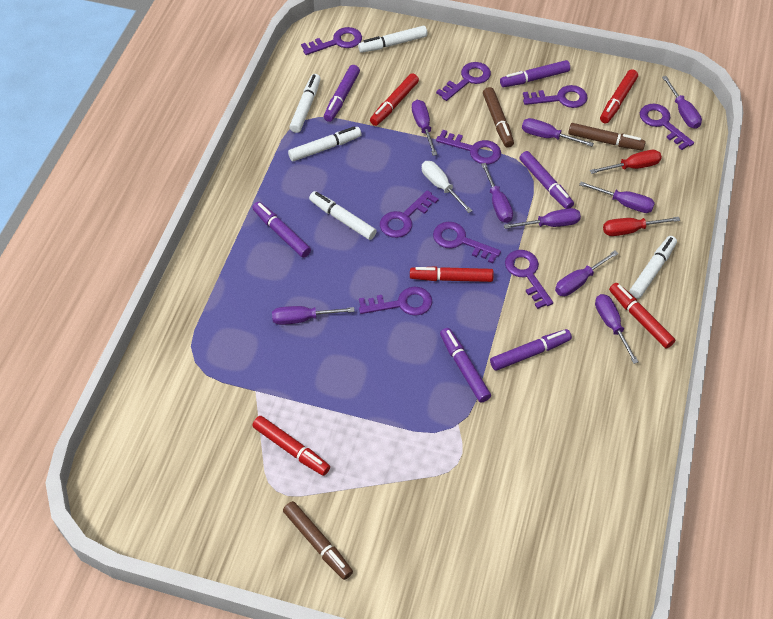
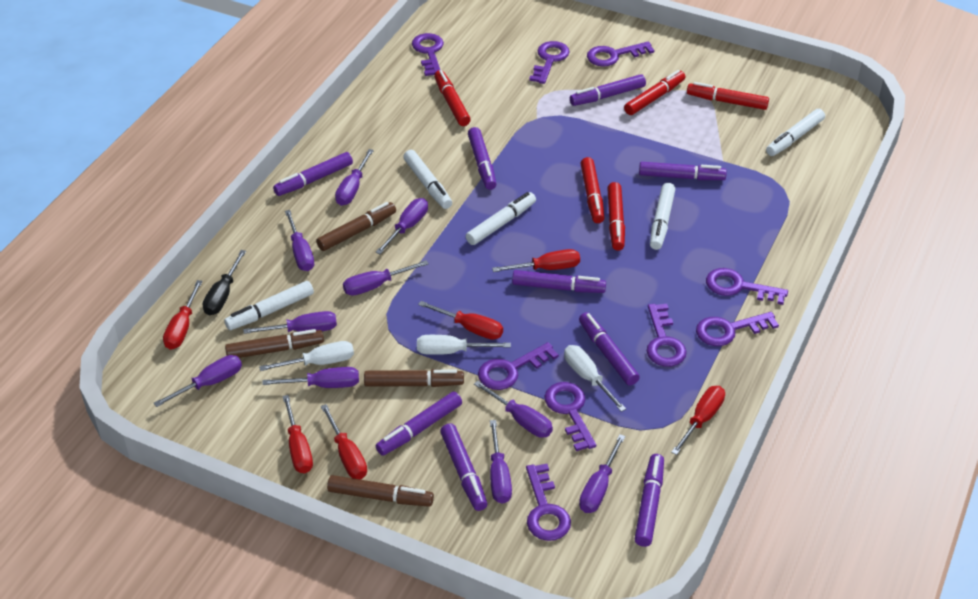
black screwdriver: 0 -> 1
brown marker: 3 -> 4
purple marker: 6 -> 9
purple screwdriver: 9 -> 10
red screwdriver: 2 -> 6
white screwdriver: 1 -> 3

